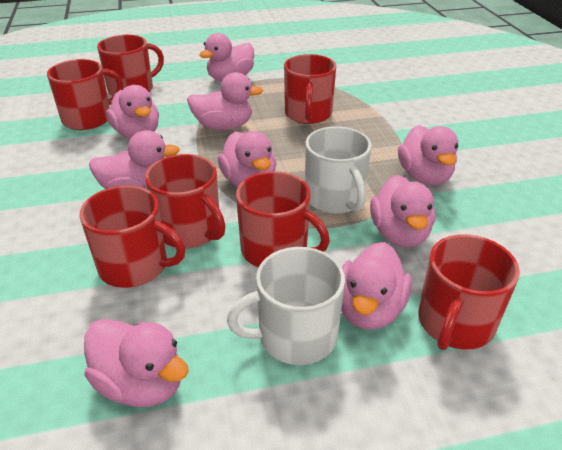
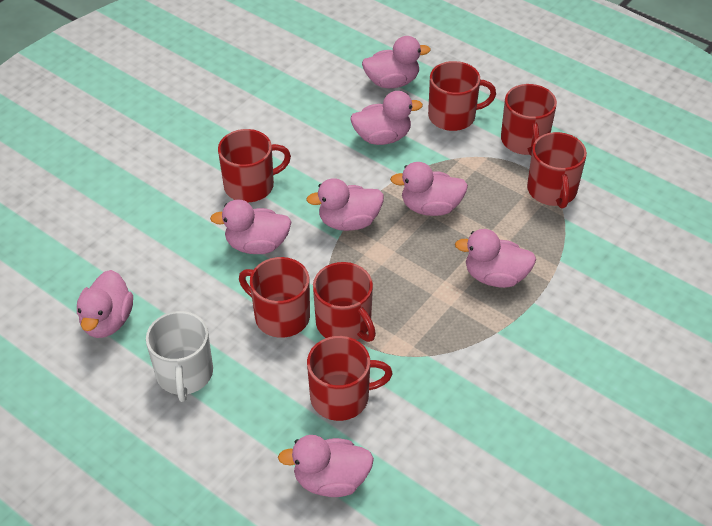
pink duck: 9 -> 8
white mug: 2 -> 1

